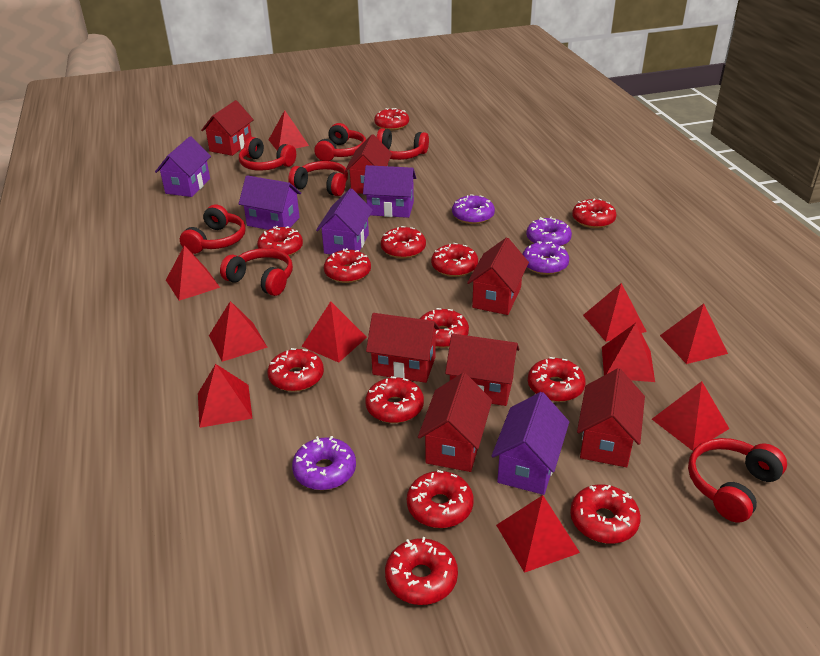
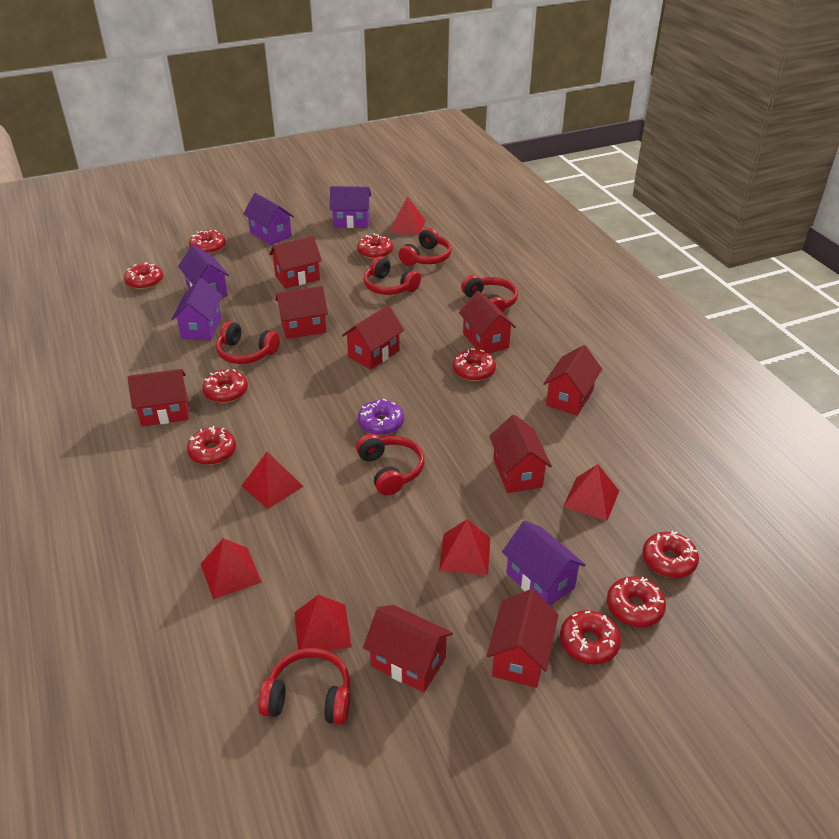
purple donut: 4 -> 1
red donut: 13 -> 9
red headphones: 7 -> 6
red house: 7 -> 9
red pyramid: 10 -> 6

